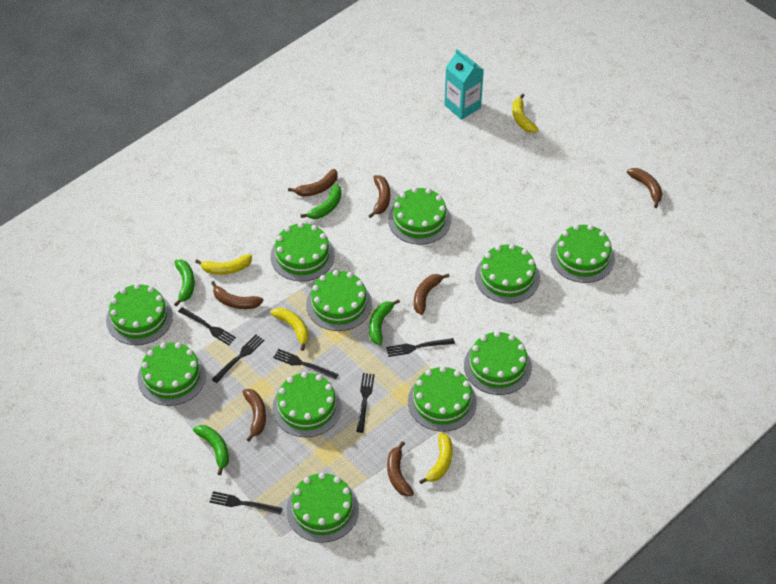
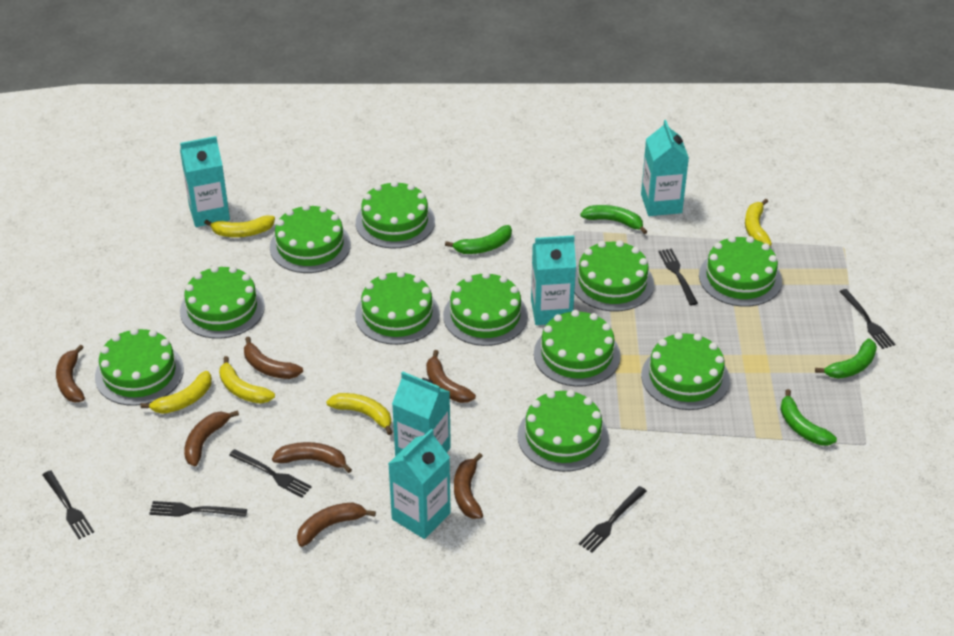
turquoise carton: 1 -> 5
yellow banana: 4 -> 5

